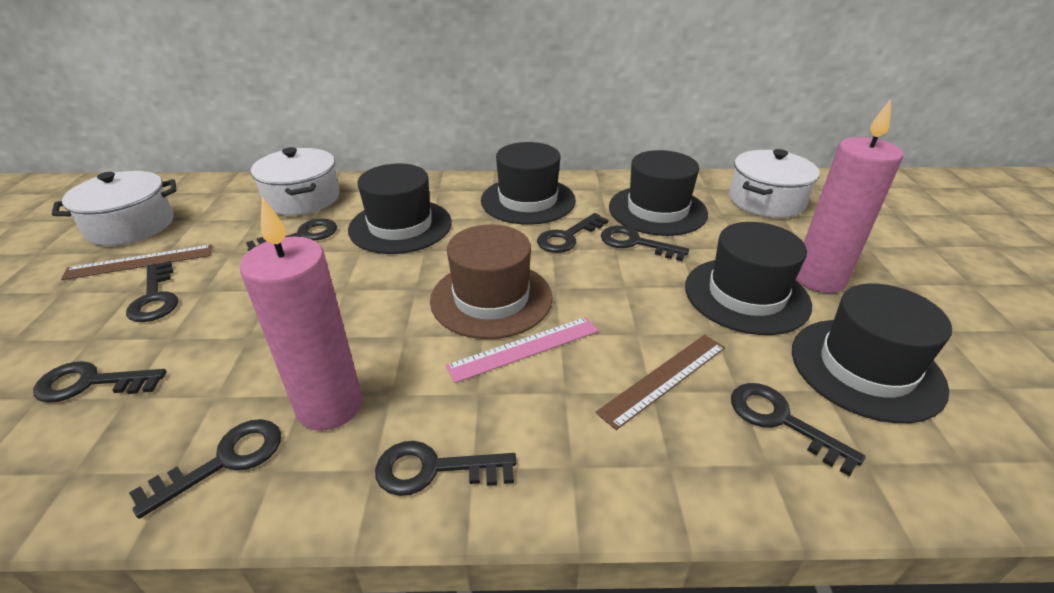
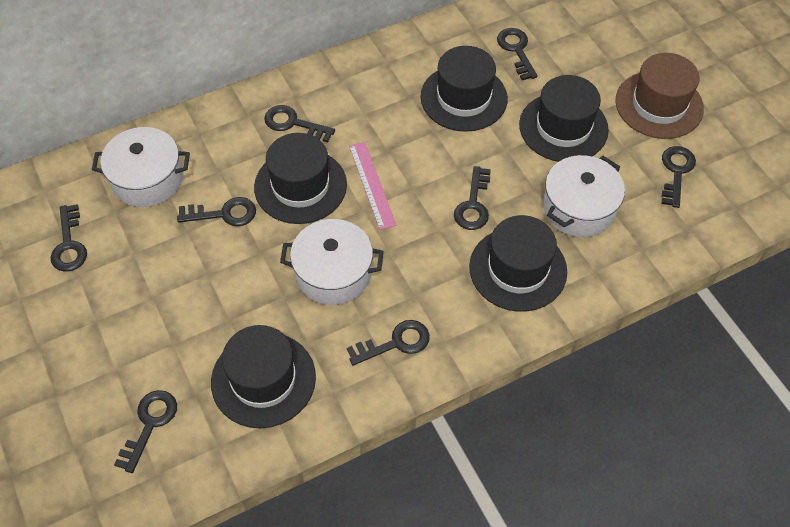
brown ruler: 2 -> 0
pink candle: 2 -> 0

